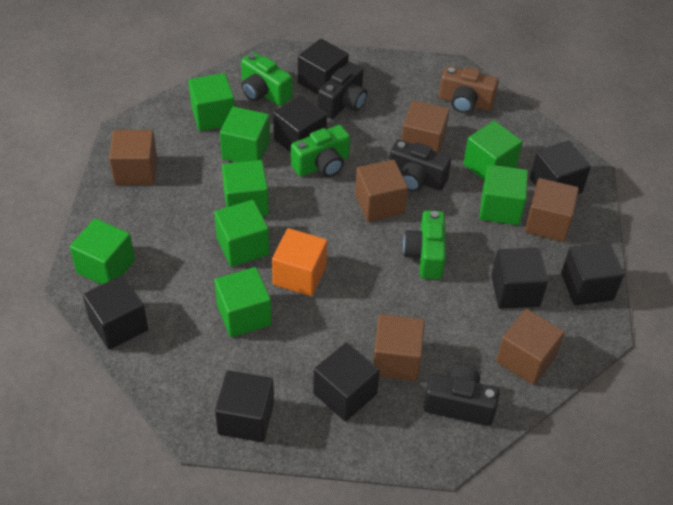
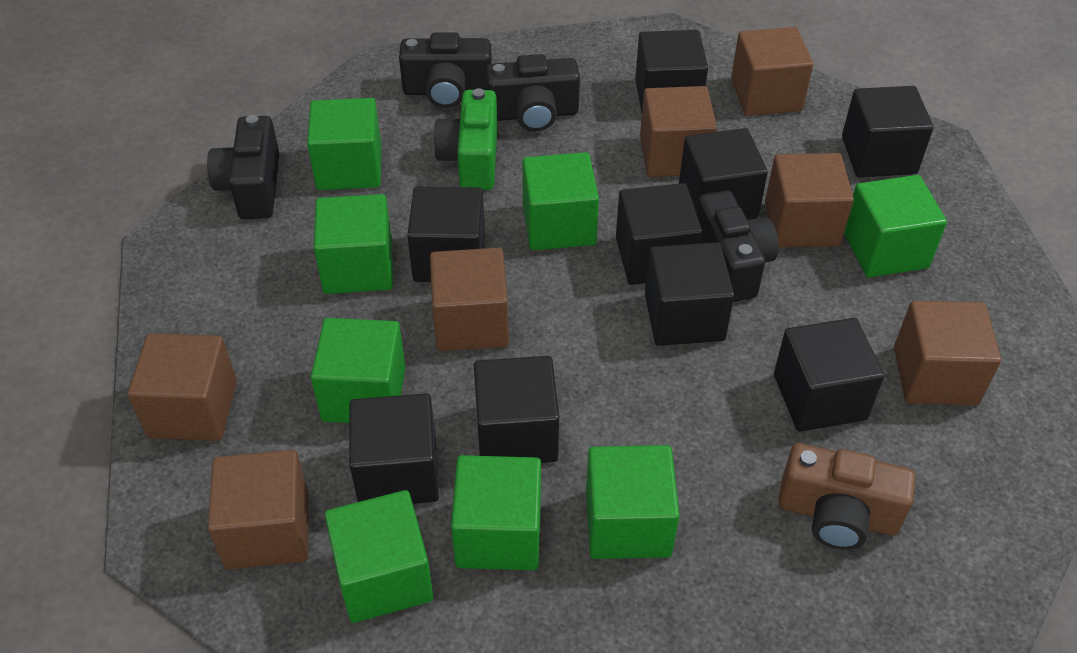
black camera: 3 -> 4
black cube: 8 -> 9
brown cube: 6 -> 7
green camera: 3 -> 1
orange cube: 1 -> 0

